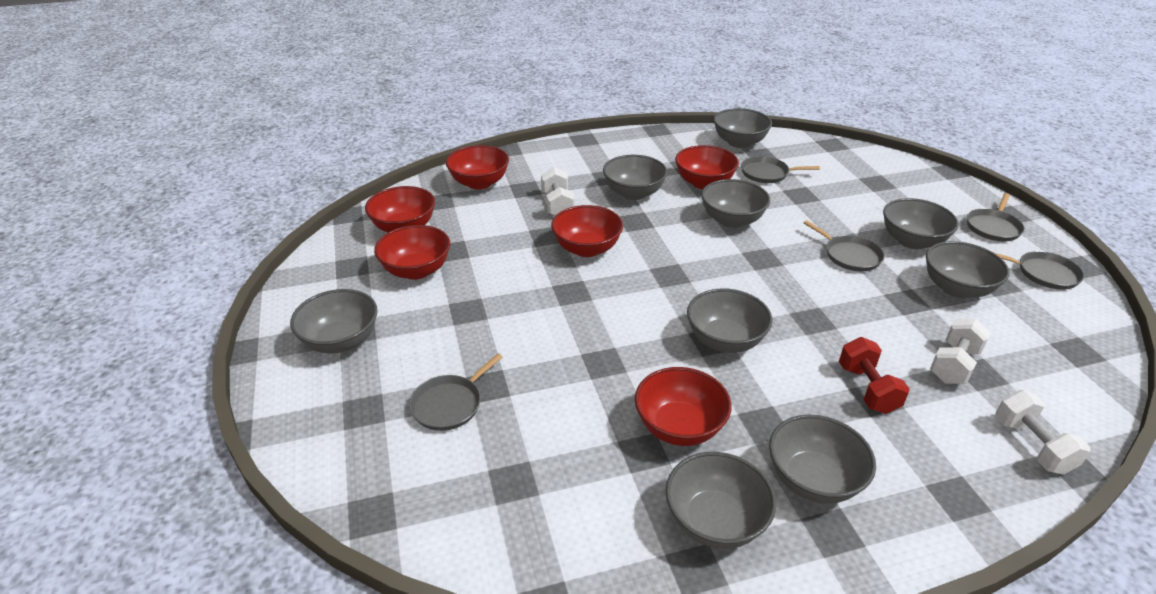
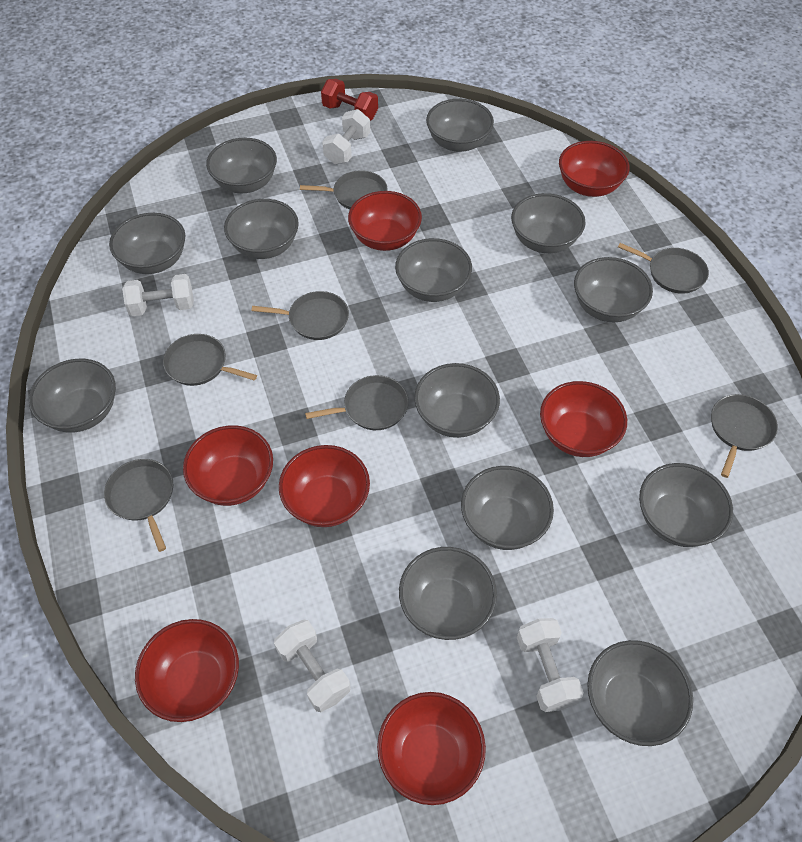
grey bowl: 9 -> 13
grey pan: 5 -> 7
red bowl: 6 -> 7
white dumbbell: 3 -> 4

